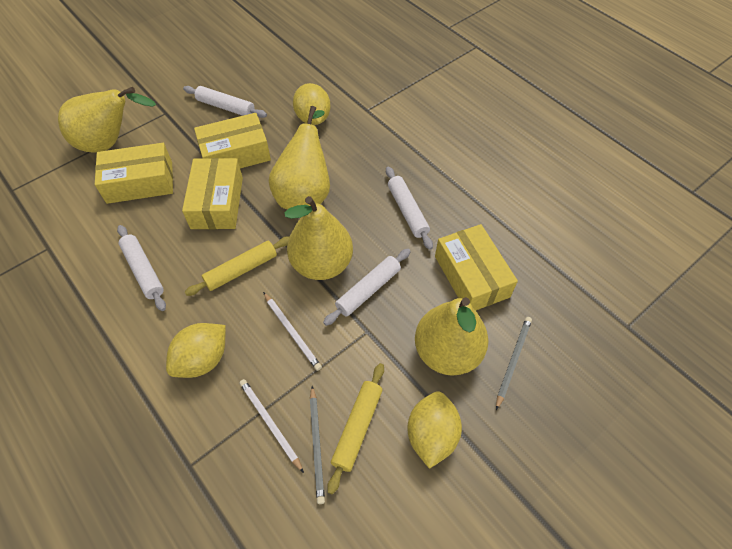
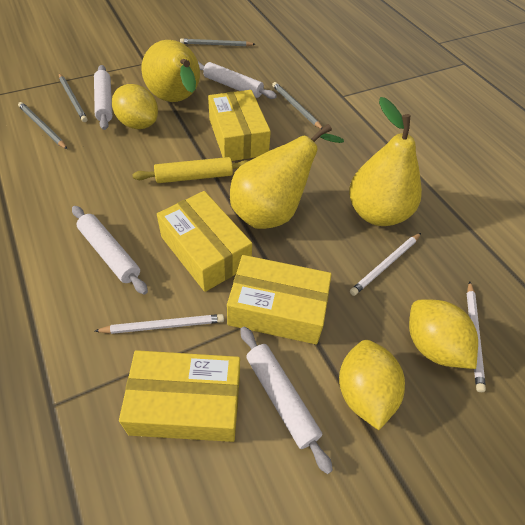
grey pencil: 2 -> 4
white pencil: 2 -> 3
yellow pear: 4 -> 3
yellow rolling pin: 2 -> 1

